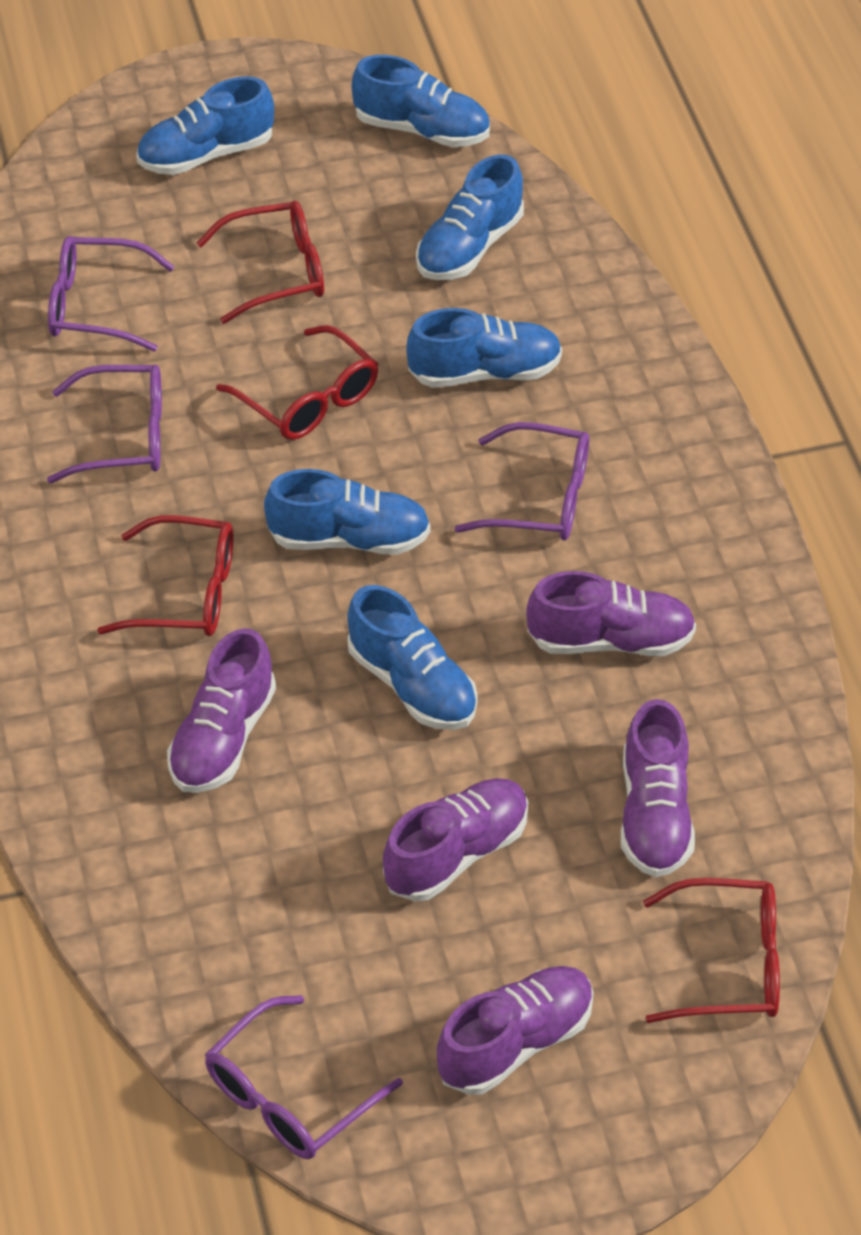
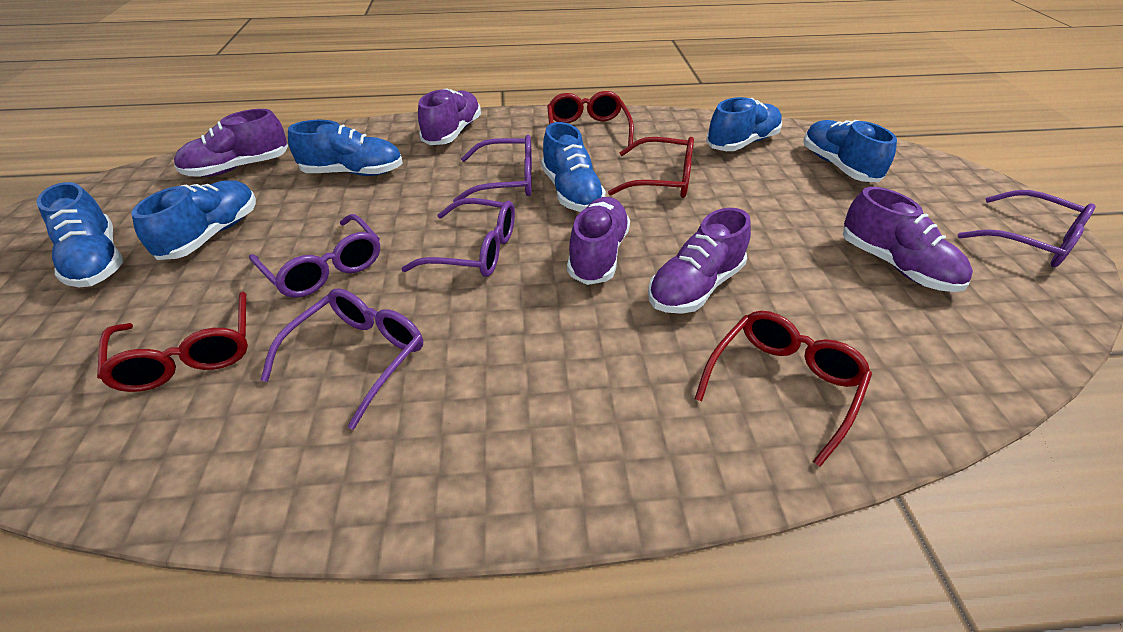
purple glasses: 4 -> 5

